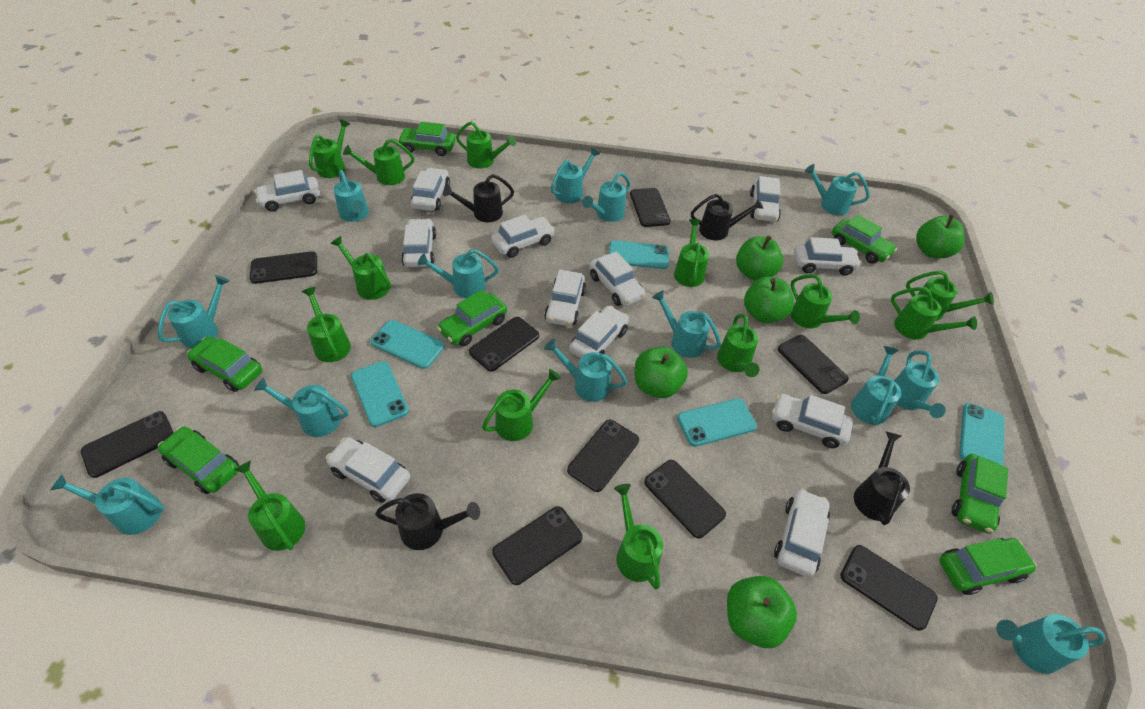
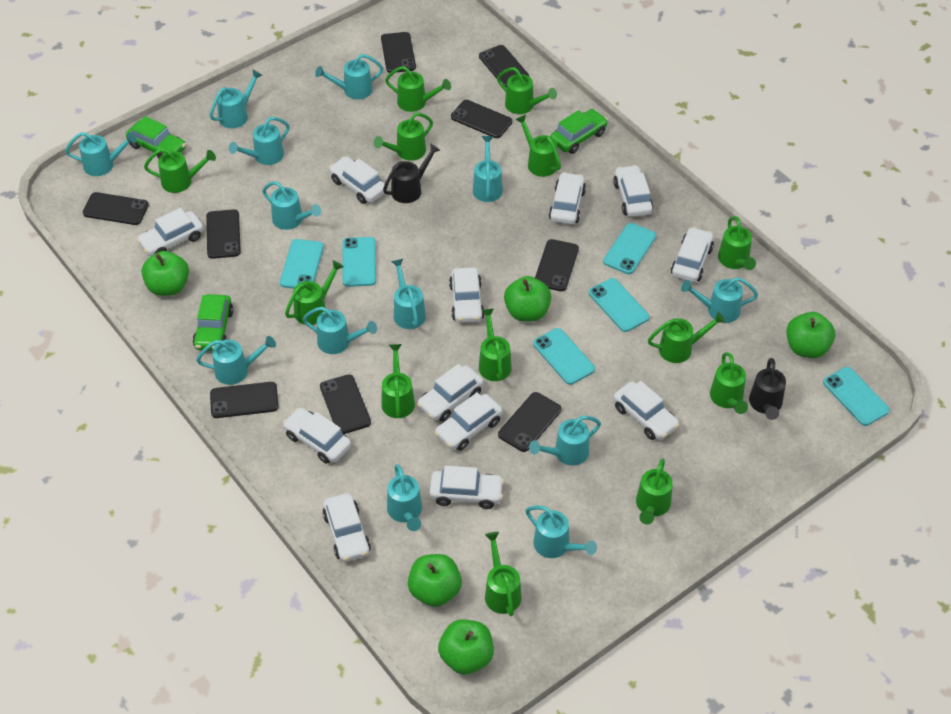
black watering can: 4 -> 2
green car: 7 -> 3
turquoise phone: 5 -> 6

